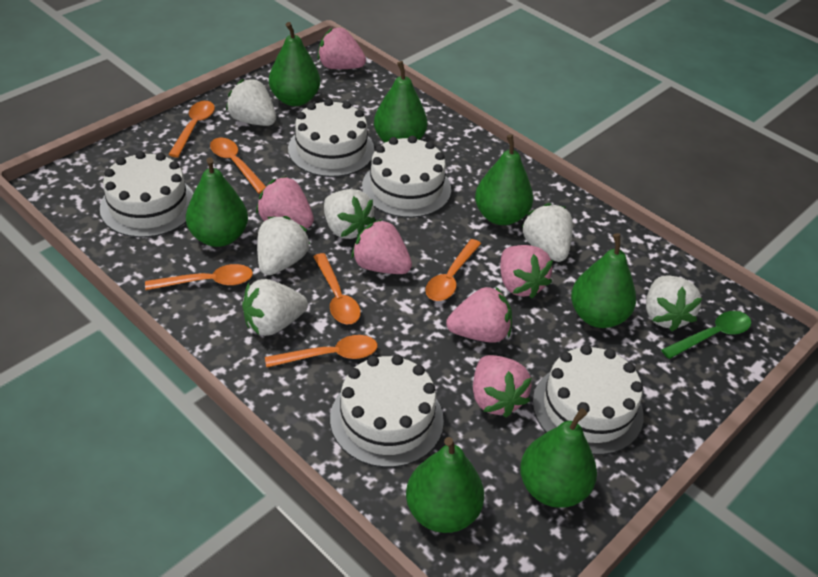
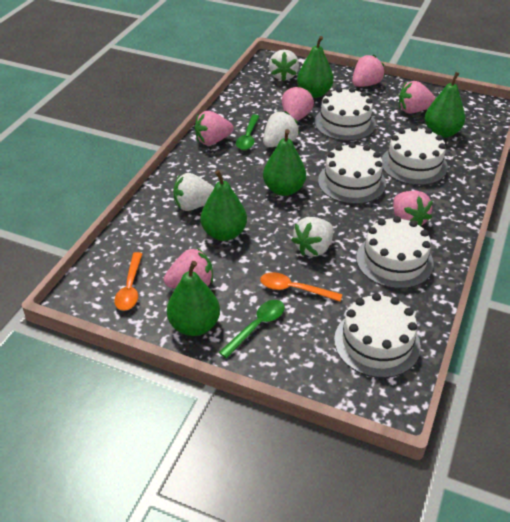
green pear: 7 -> 5
green spoon: 1 -> 2
orange spoon: 6 -> 2
white strawberry: 6 -> 4

